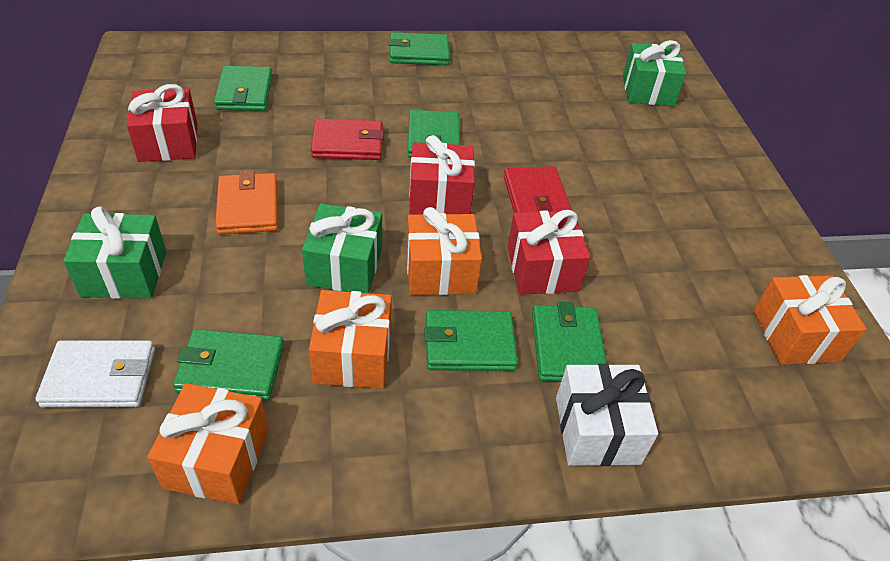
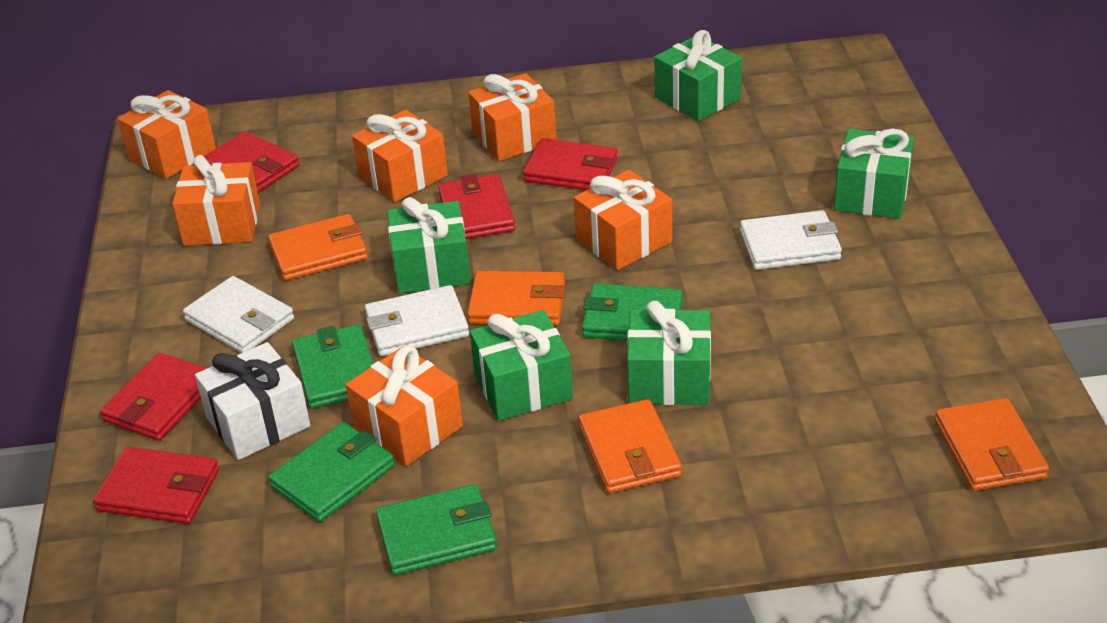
green gift: 3 -> 5
green wallet: 6 -> 4
orange gift: 4 -> 6
orange wallet: 1 -> 4
red gift: 3 -> 0
red wallet: 2 -> 5
white wallet: 1 -> 3

